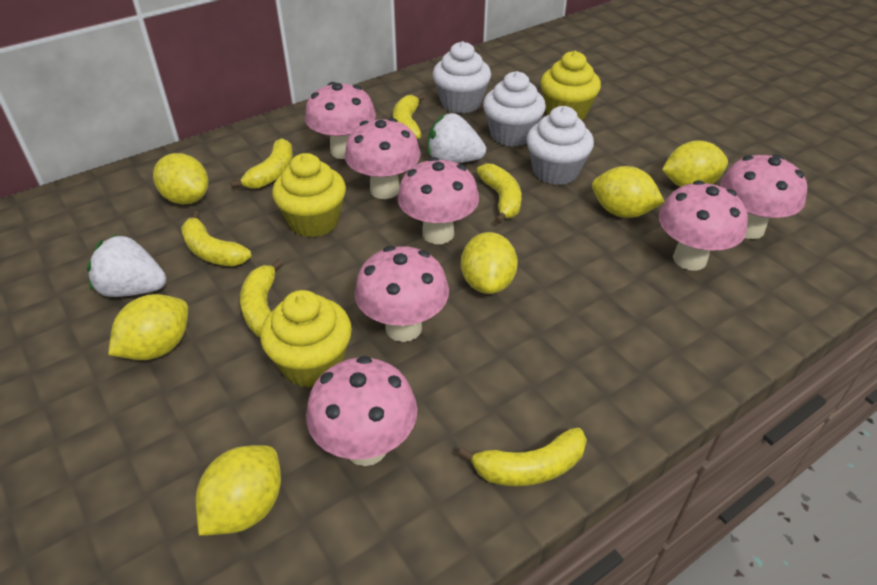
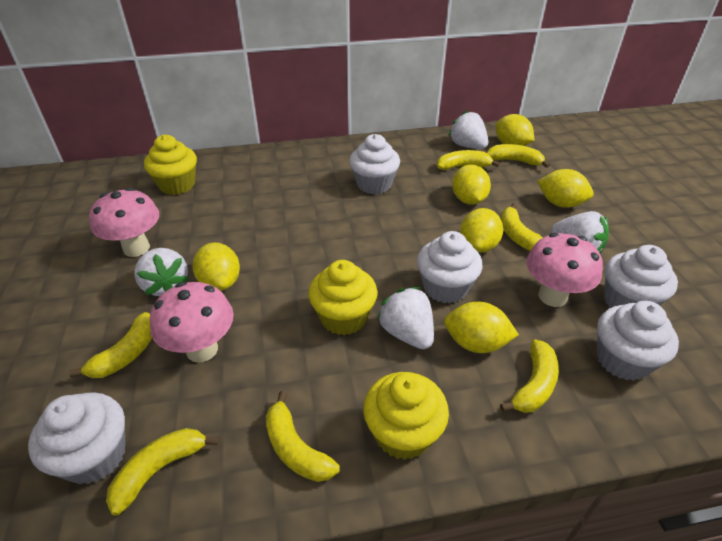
pink mushroom: 7 -> 3
white cupcake: 3 -> 5
white strawberry: 2 -> 4
yellow banana: 6 -> 7

